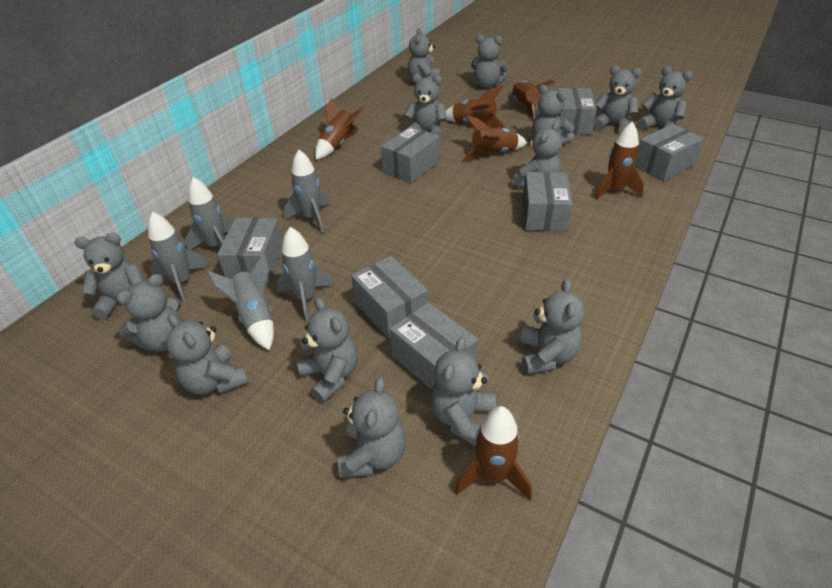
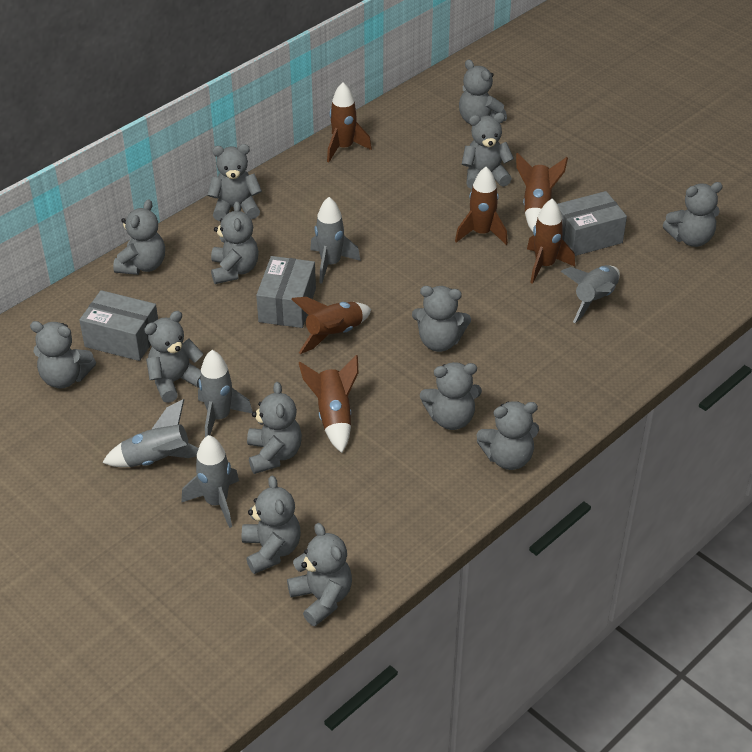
grey box: 7 -> 3

